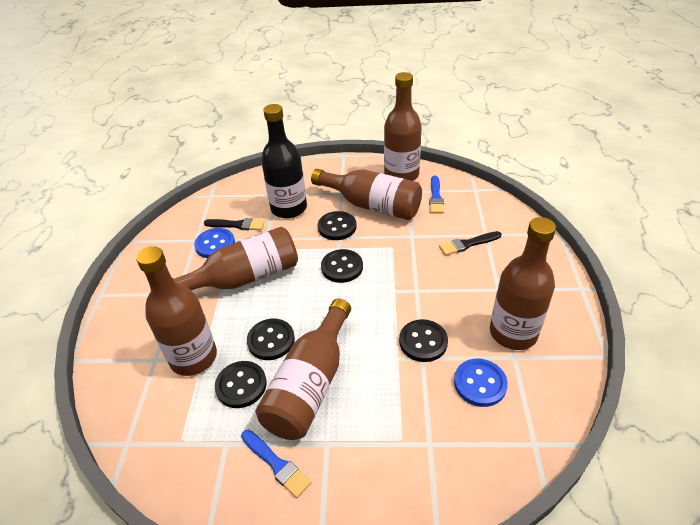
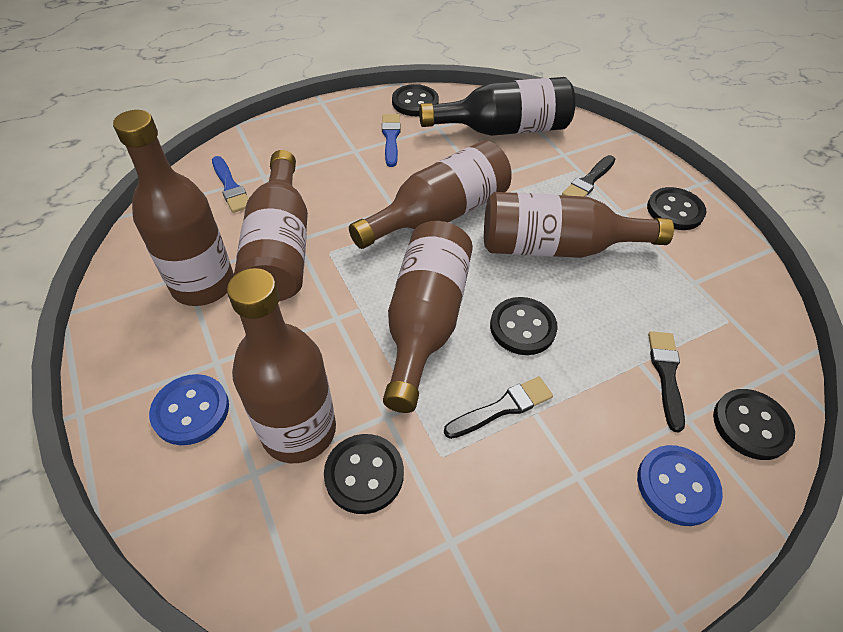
black brush: 2 -> 3

